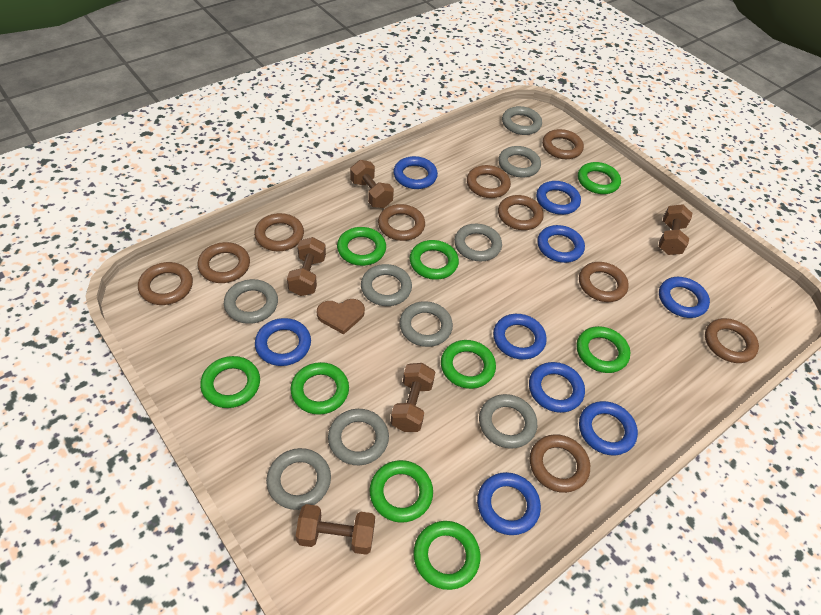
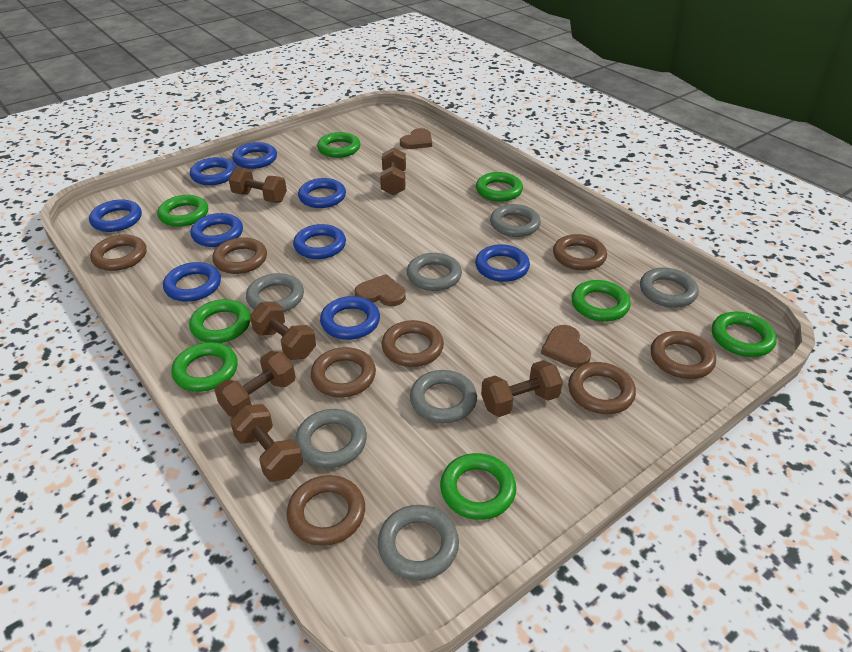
brown dumbbell: 5 -> 6
brown heart: 1 -> 3
brown ring: 10 -> 8
green ring: 9 -> 8
grey ring: 9 -> 7

